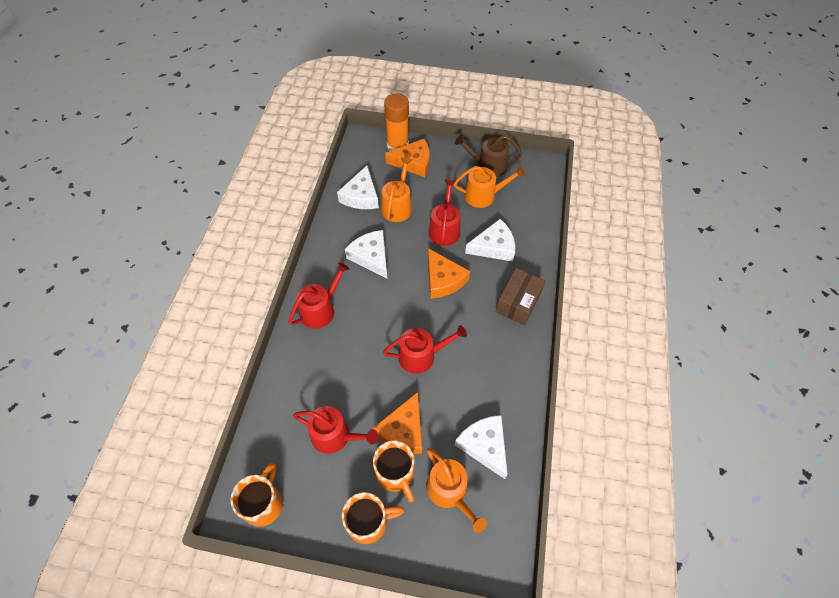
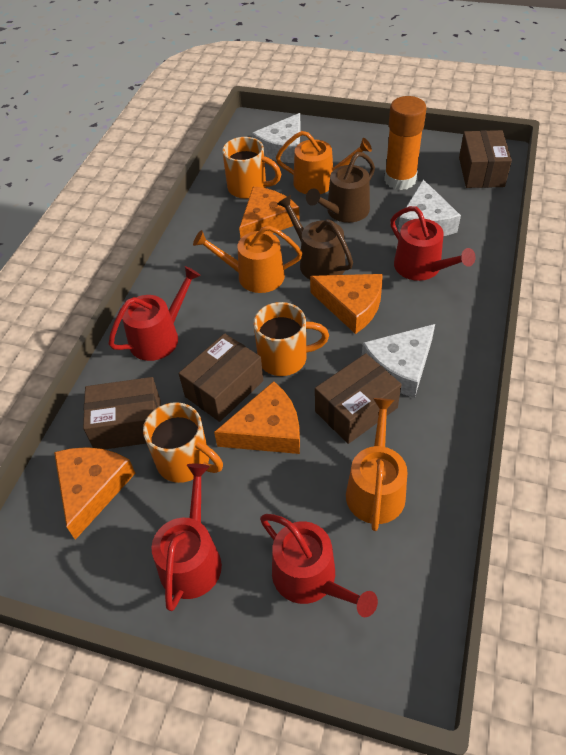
brown box: 1 -> 4
brown watering can: 1 -> 2
orange cheese: 3 -> 4
white cheese: 4 -> 3

